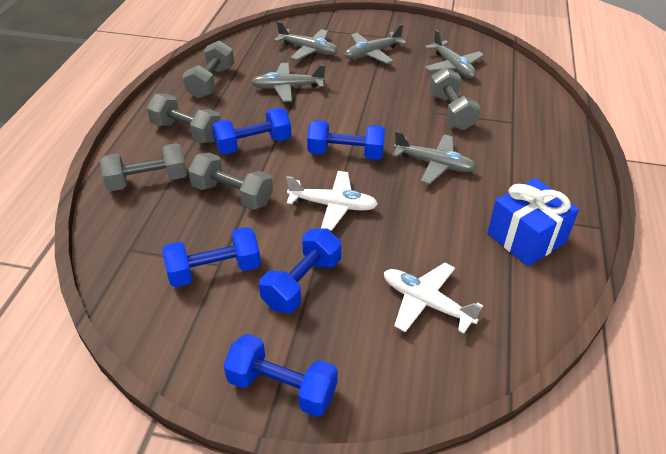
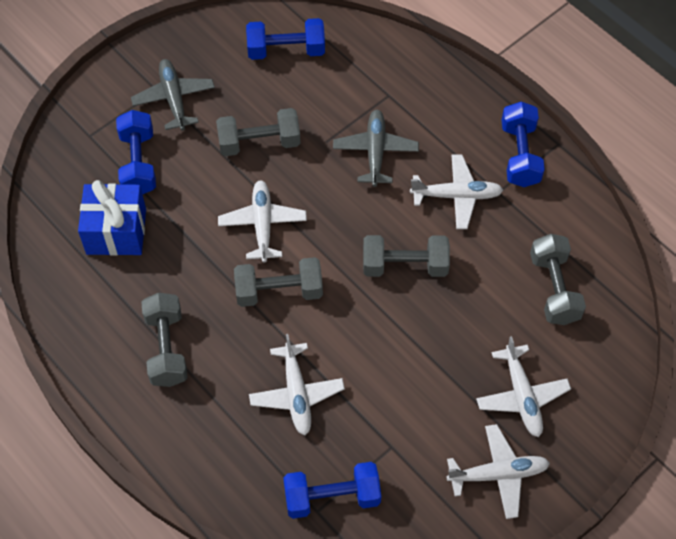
blue dumbbell: 5 -> 4
grey plane: 5 -> 2
white plane: 2 -> 5

